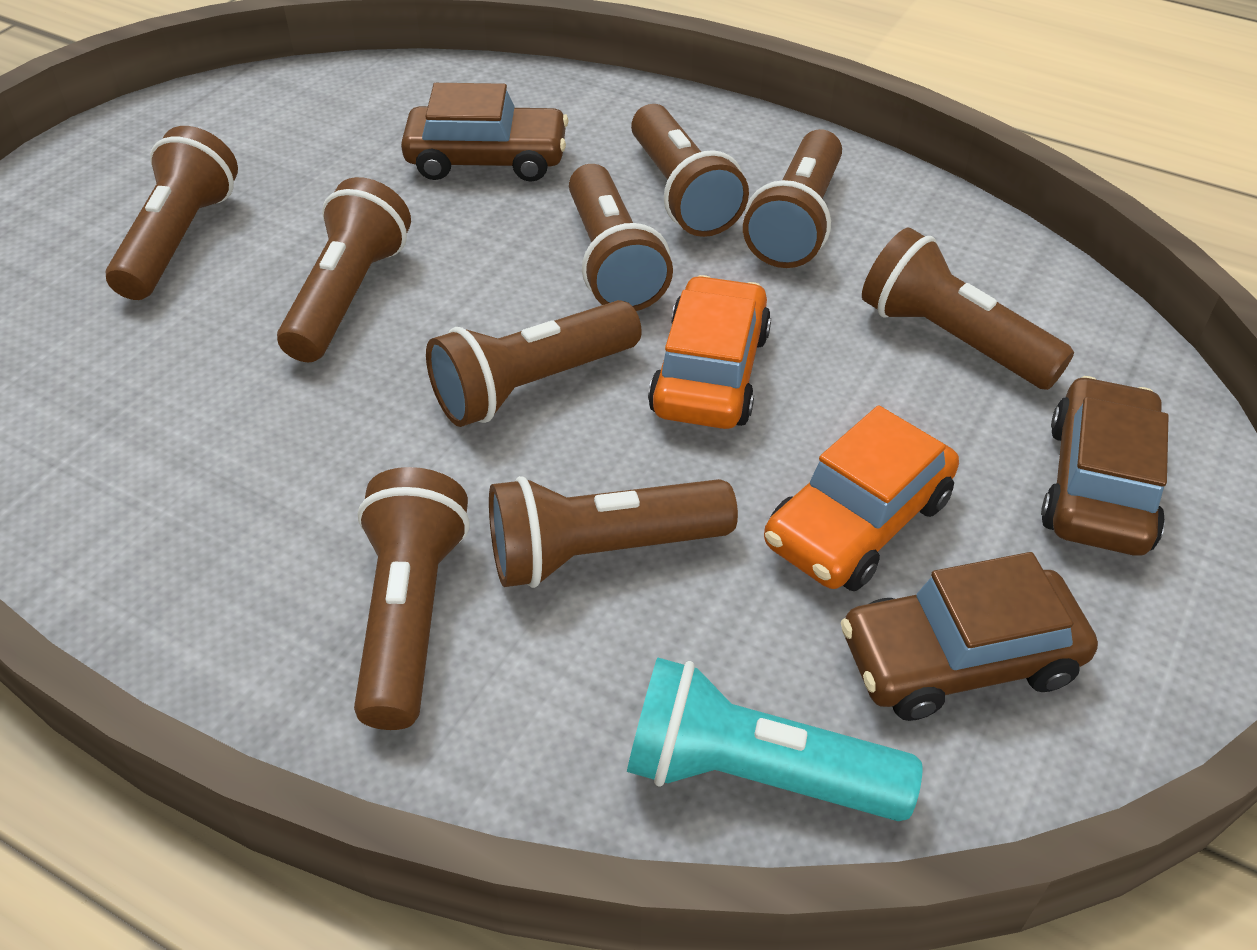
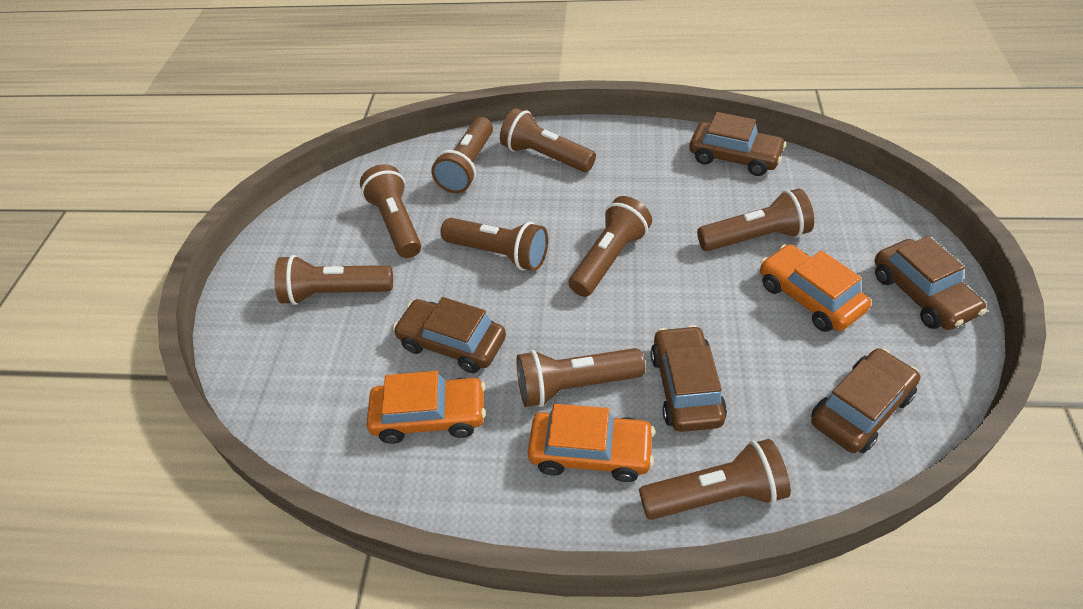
brown car: 3 -> 5
orange car: 2 -> 3
turquoise flashlight: 1 -> 0

